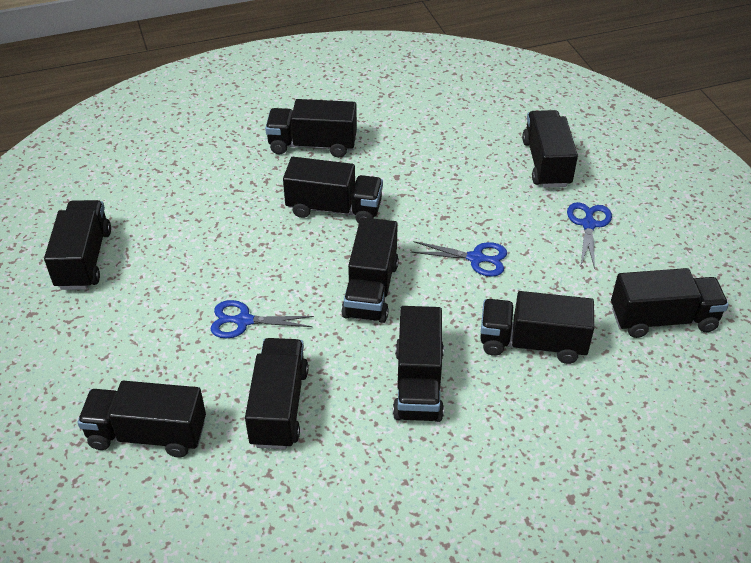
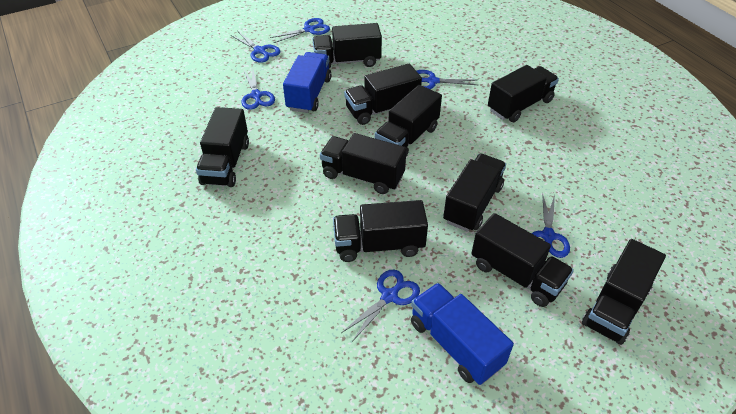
blue scissors: 3 -> 6
blue truck: 0 -> 2

